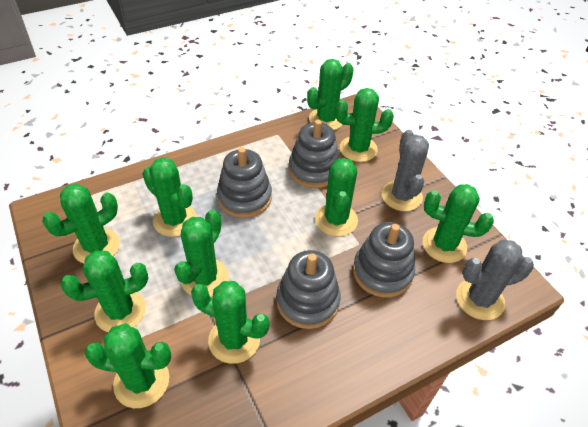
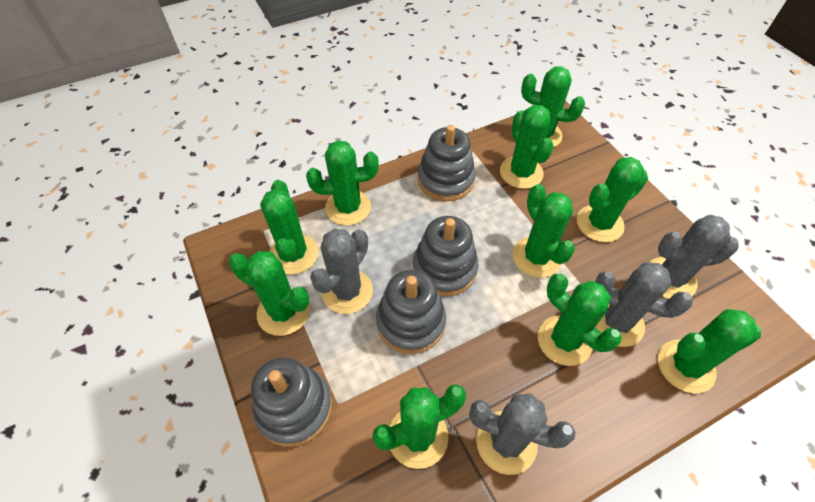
grey cactus: 2 -> 4

